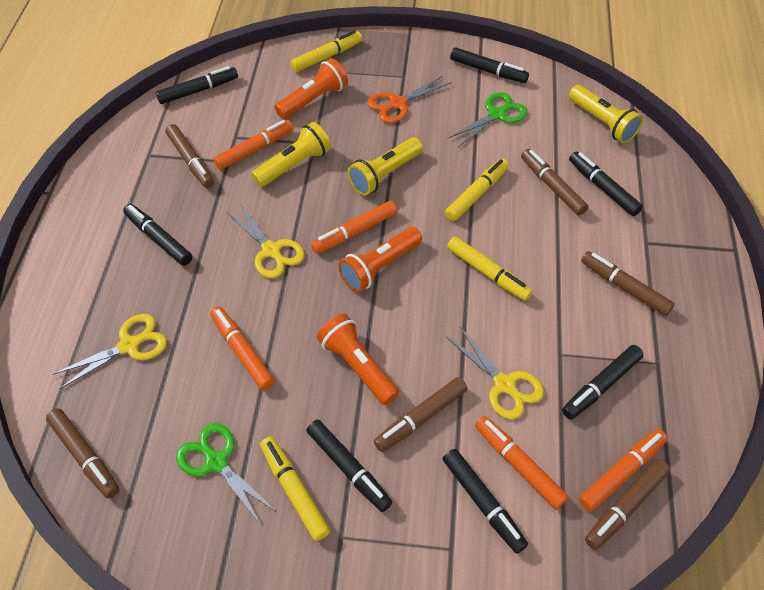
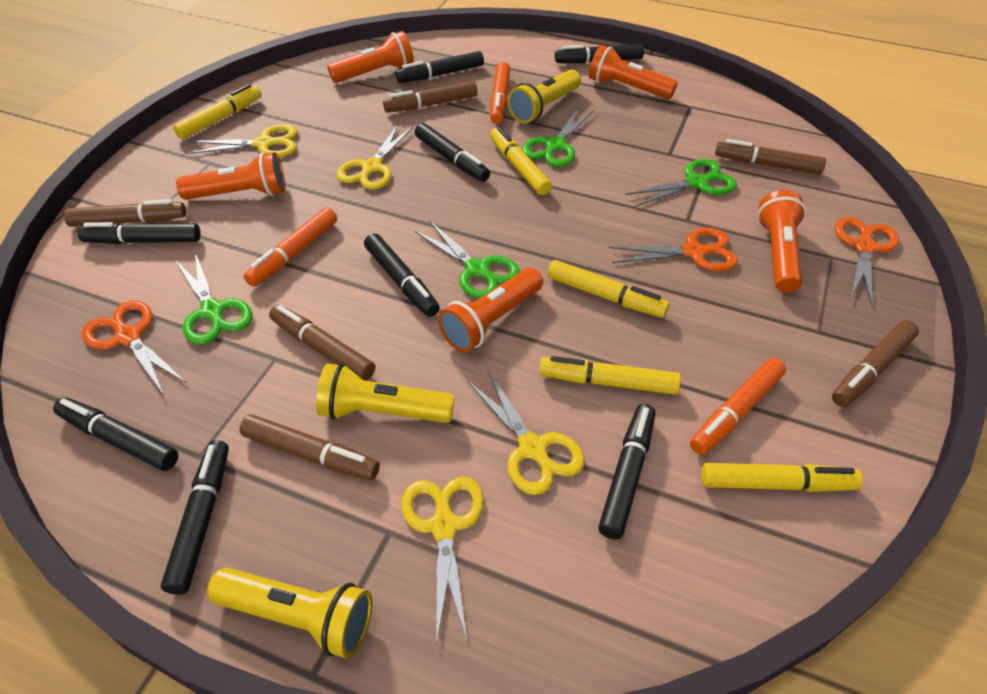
black marker: 7 -> 8
green scissors: 2 -> 4
orange flashlight: 3 -> 5
orange marker: 5 -> 3
orange scissors: 1 -> 3
yellow marker: 4 -> 5
yellow scissors: 3 -> 4

